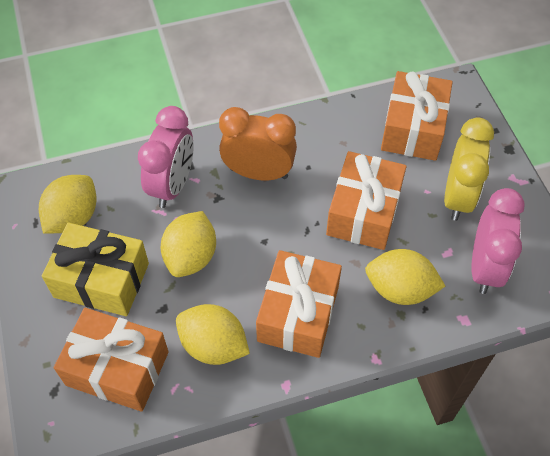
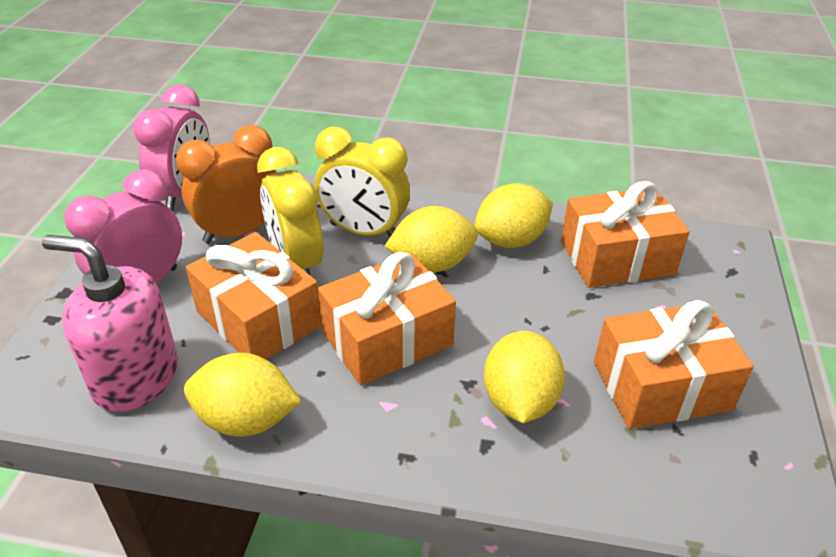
pink soap dispenser: 0 -> 1
yellow clock: 1 -> 2
yellow gift: 1 -> 0

